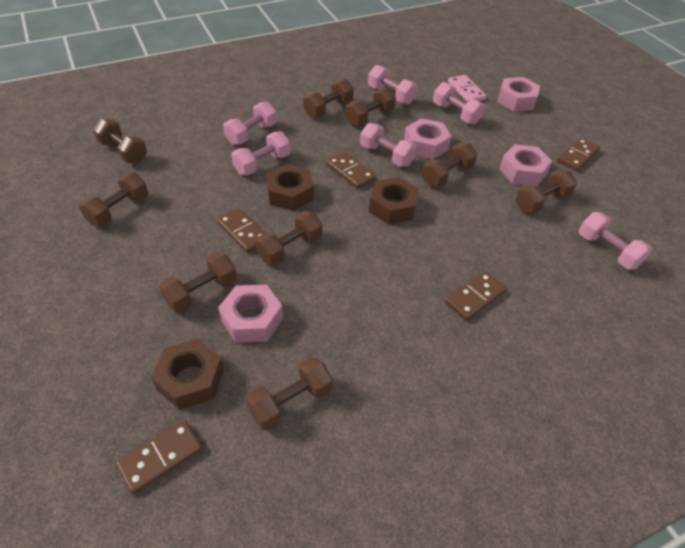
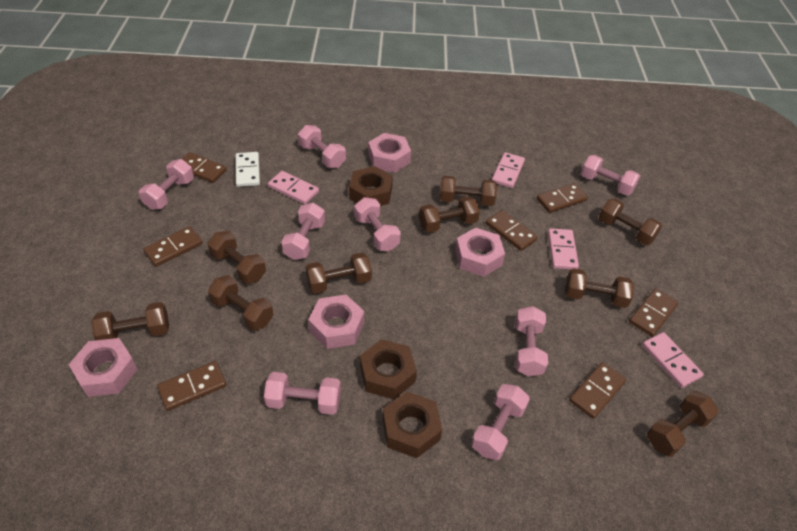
brown domino: 5 -> 7
pink domino: 1 -> 4
pink dumbbell: 6 -> 8
white domino: 0 -> 1

